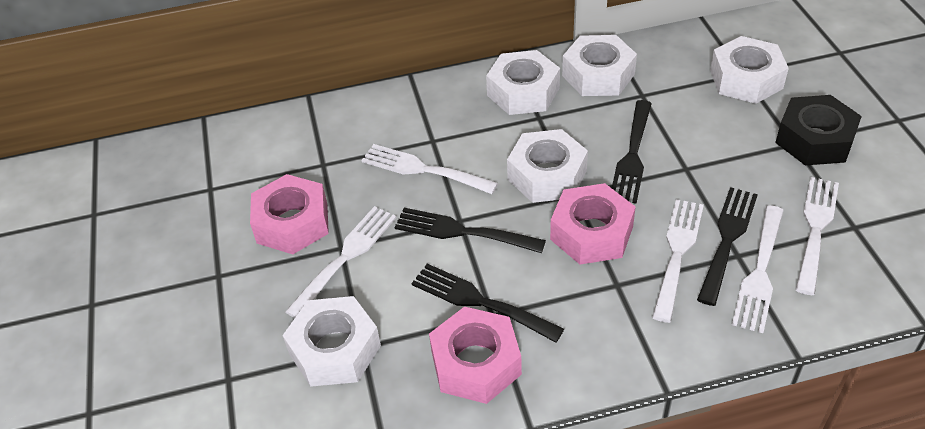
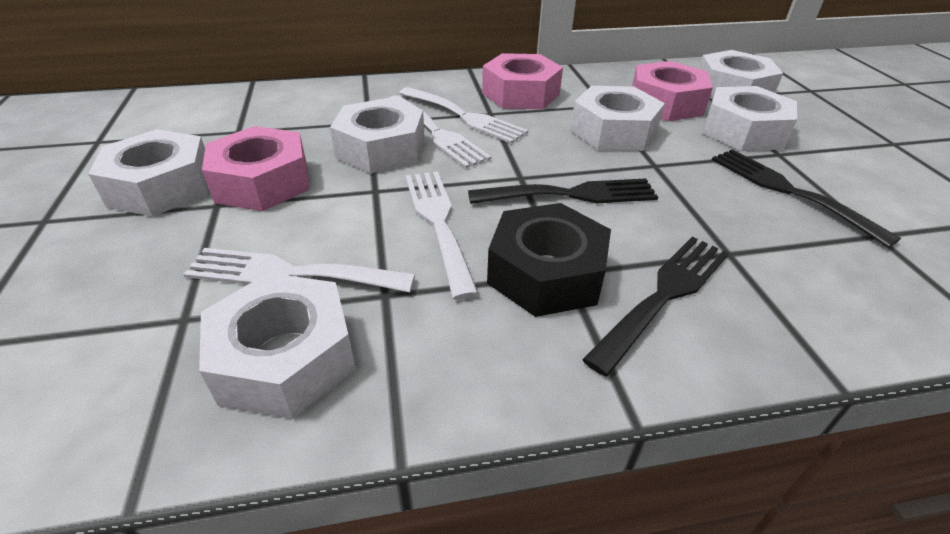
black fork: 4 -> 3
white fork: 5 -> 4
white nut: 5 -> 6

